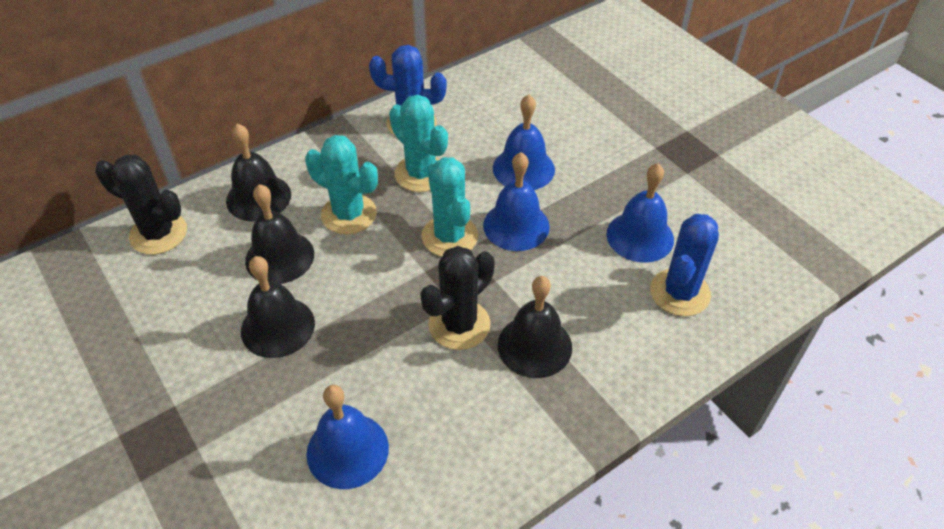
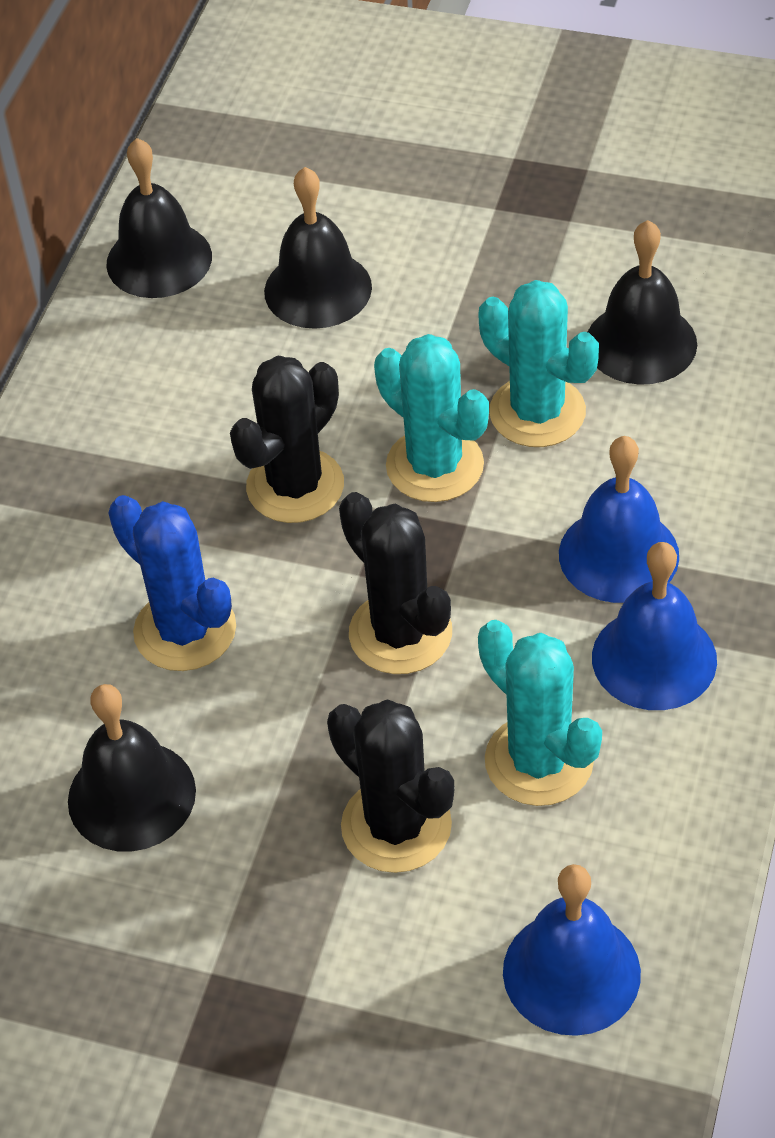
black cactus: 2 -> 3
blue bell: 4 -> 3
blue cactus: 2 -> 1

